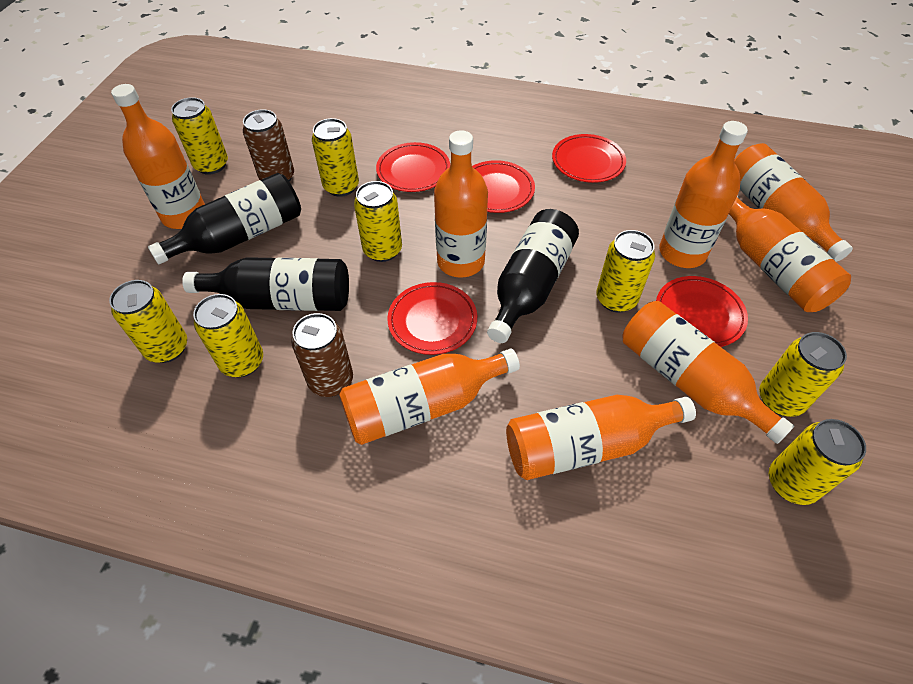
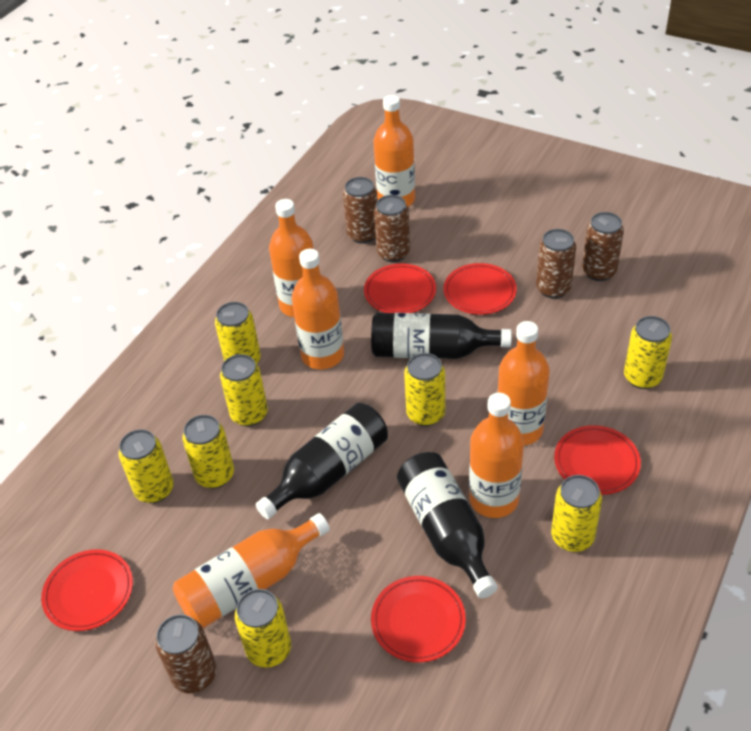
brown can: 2 -> 5
orange bottle: 8 -> 6

